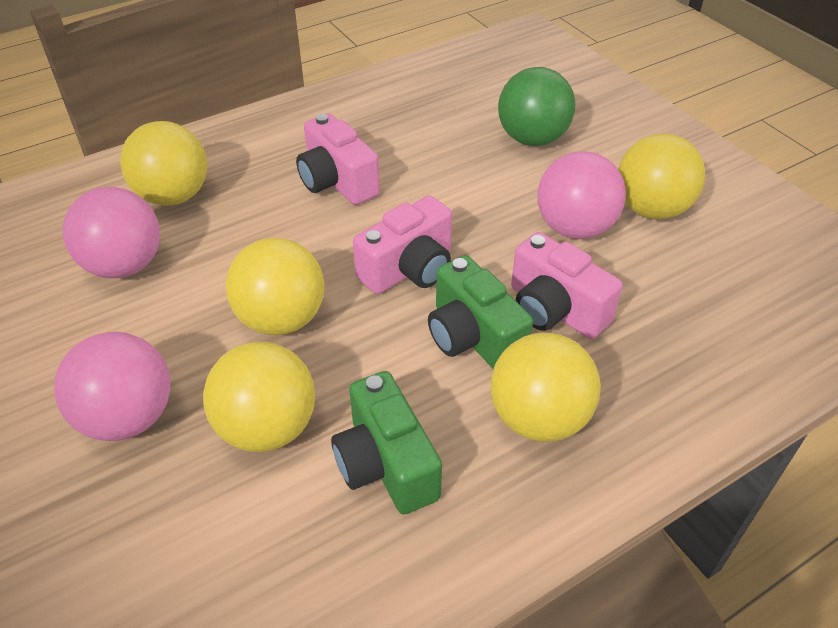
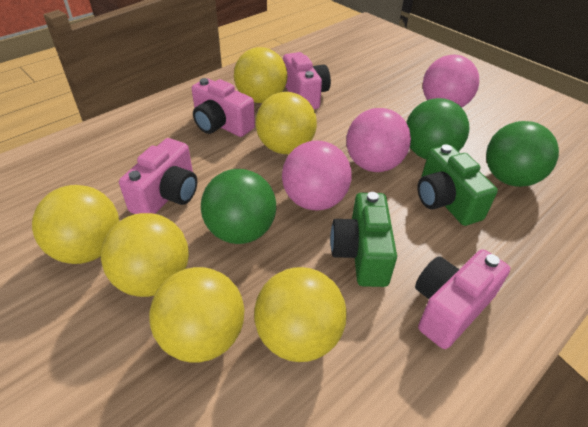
green ball: 1 -> 3
pink camera: 3 -> 4
yellow ball: 5 -> 6

